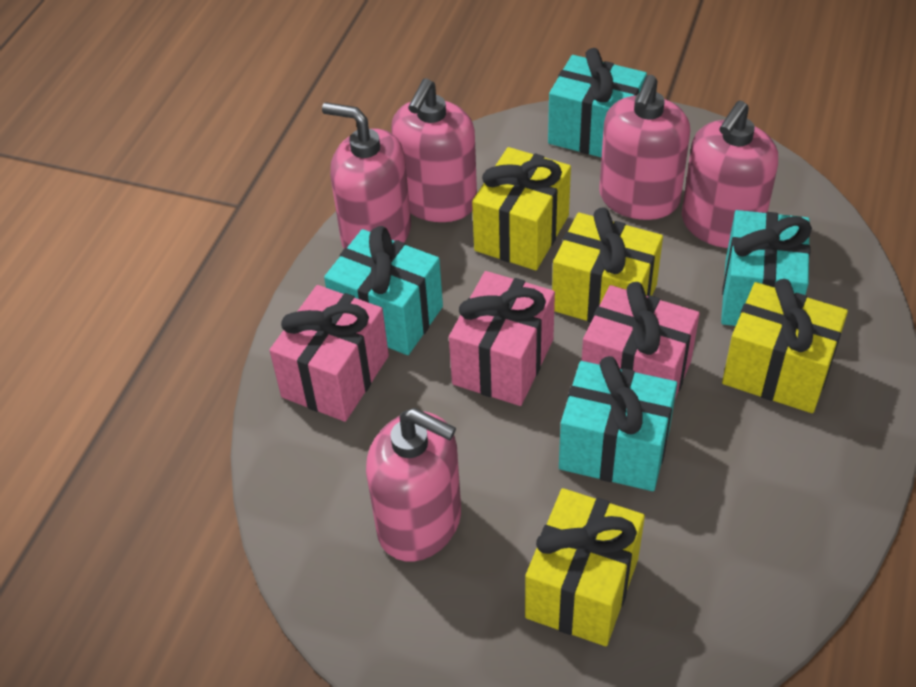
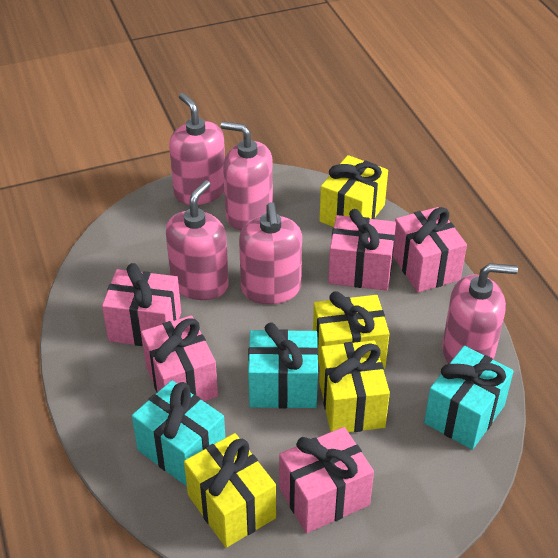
pink gift: 3 -> 5
turquoise gift: 4 -> 3

